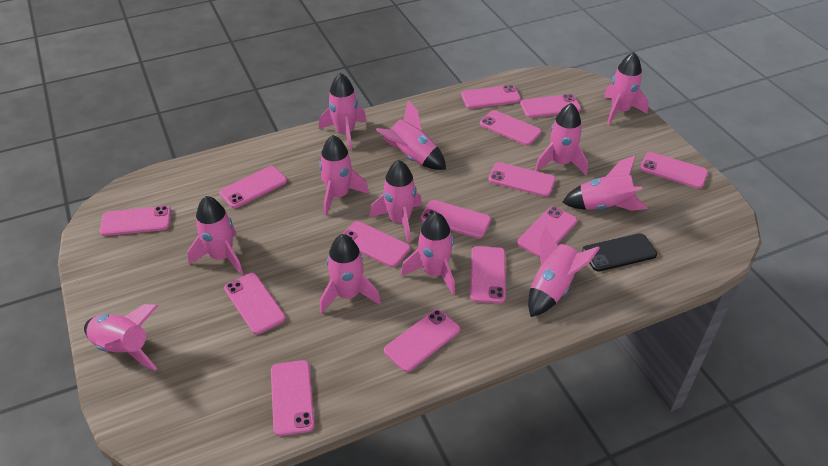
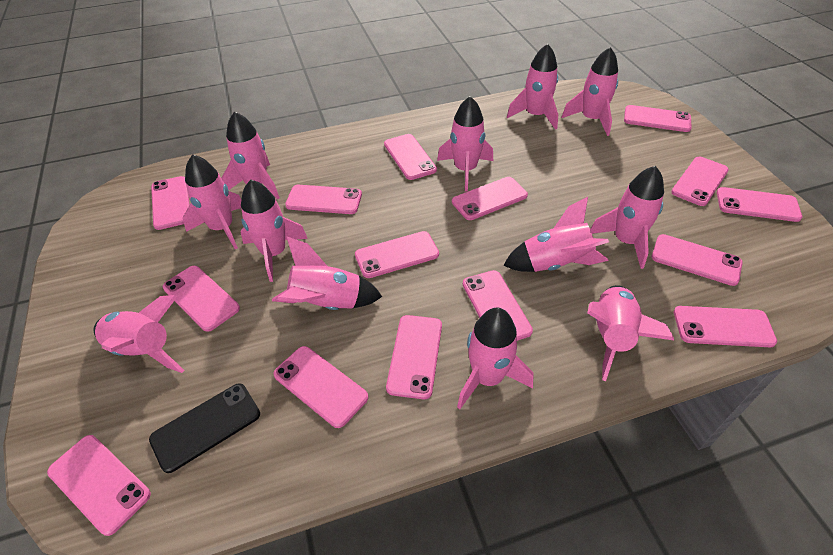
pink phone: 14 -> 15

